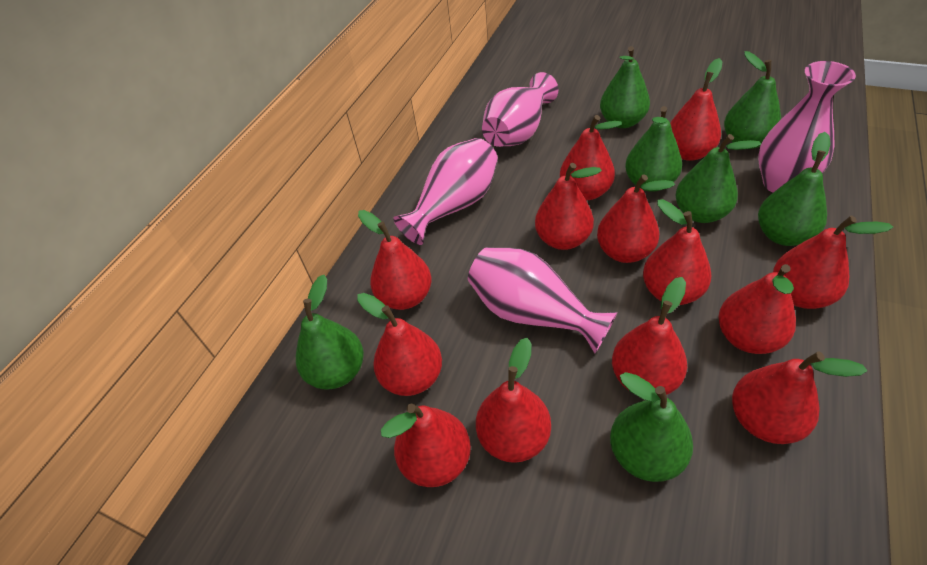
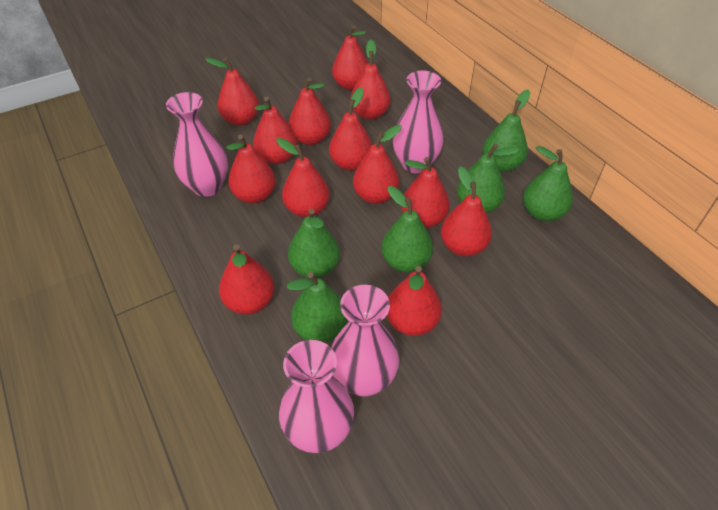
green pear: 7 -> 6

